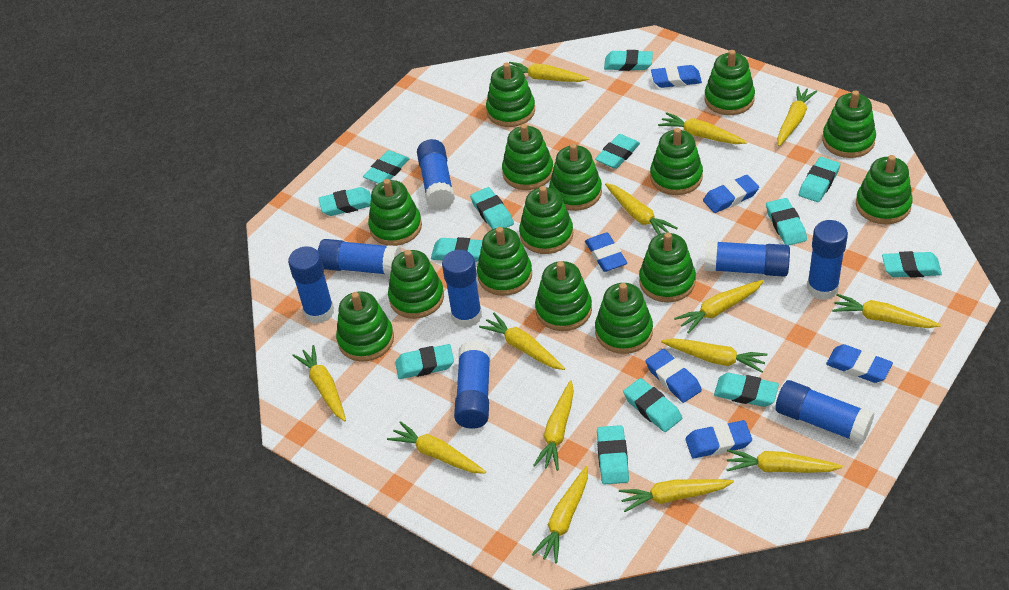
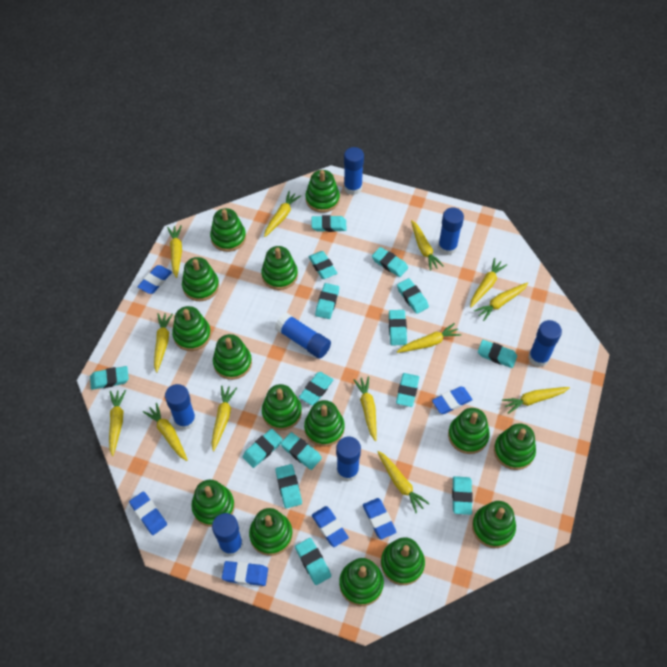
blue glue stick: 8 -> 7
turquoise eraser: 13 -> 15
yellow carrot: 14 -> 13

